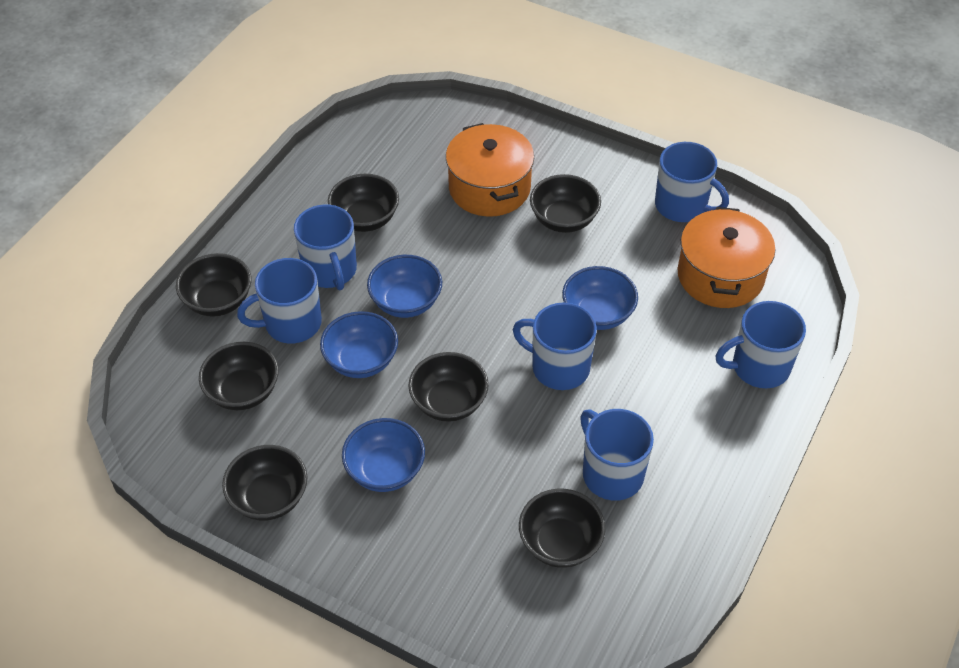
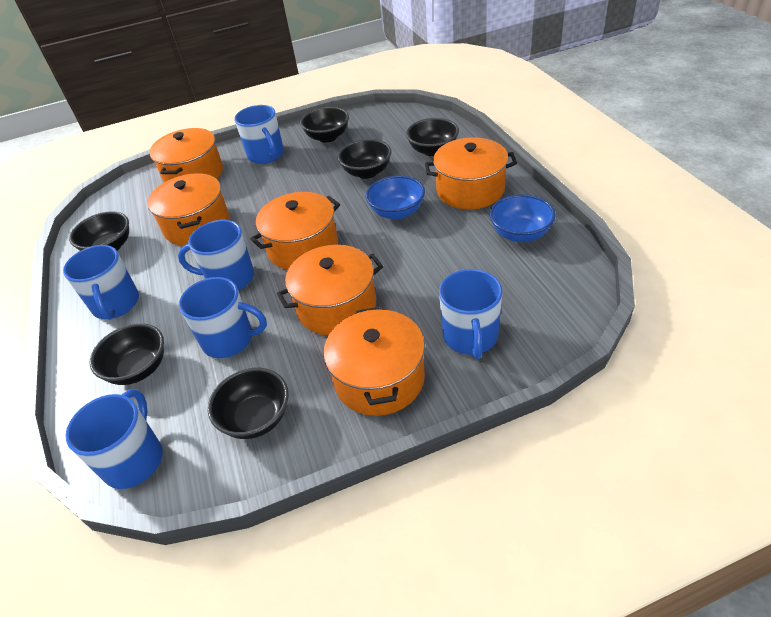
black bowl: 7 -> 6
blue bowl: 4 -> 2
orange pot: 2 -> 6

